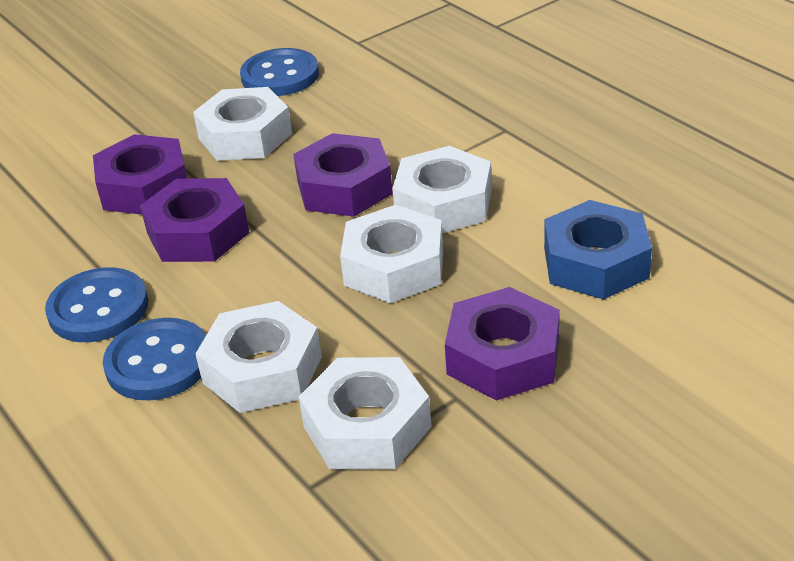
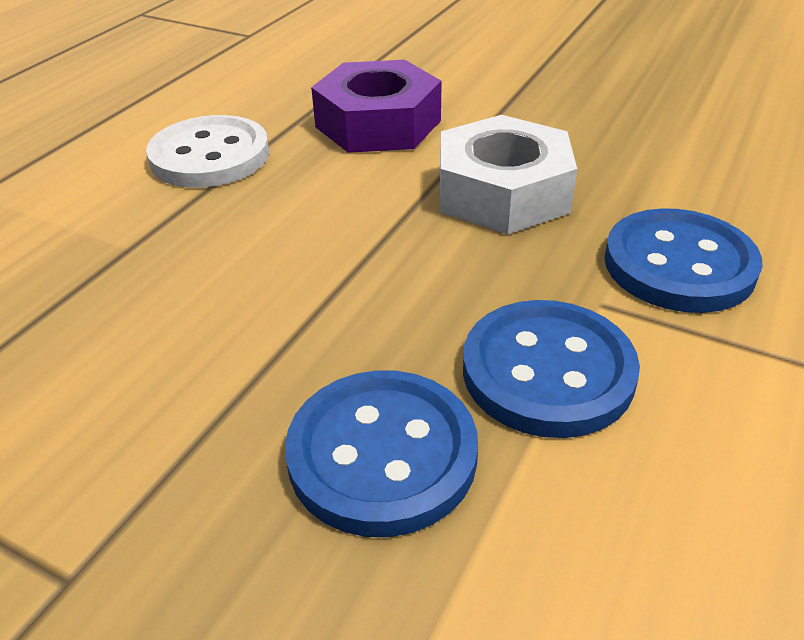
blue nut: 1 -> 0
purple nut: 4 -> 1
white button: 0 -> 1
white nut: 5 -> 1

